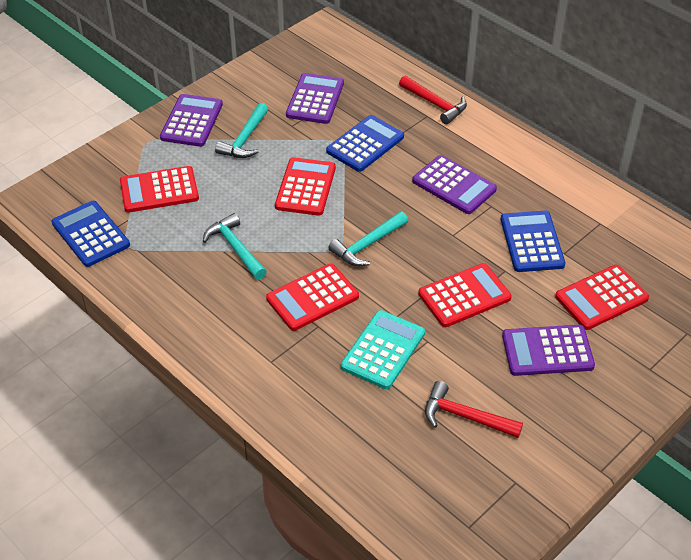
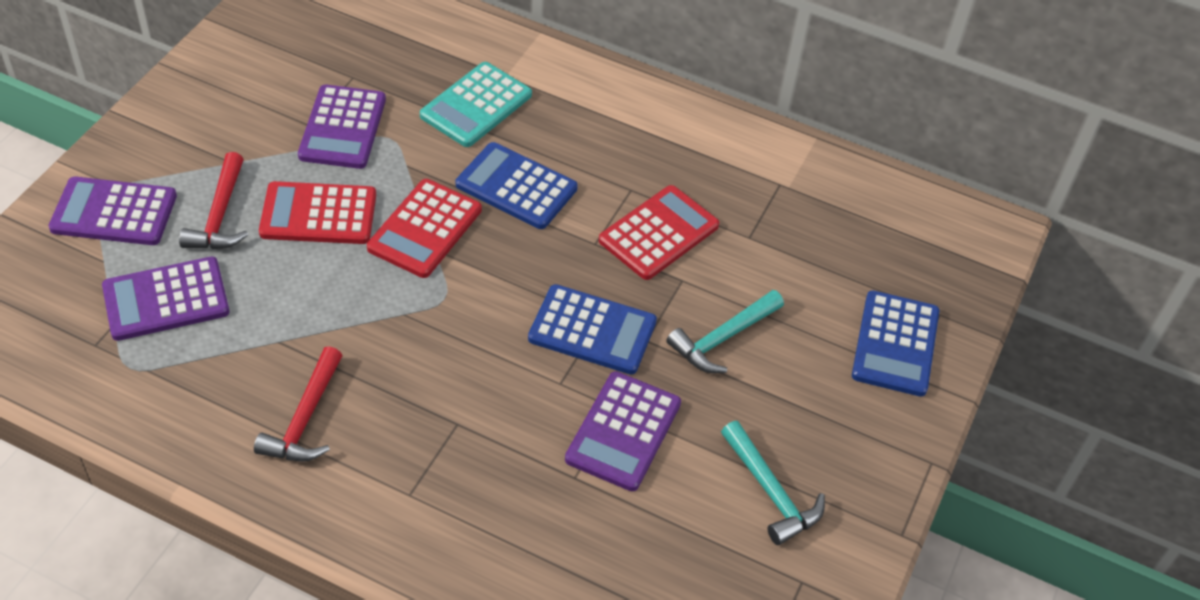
red calculator: 5 -> 3
turquoise hammer: 3 -> 2

